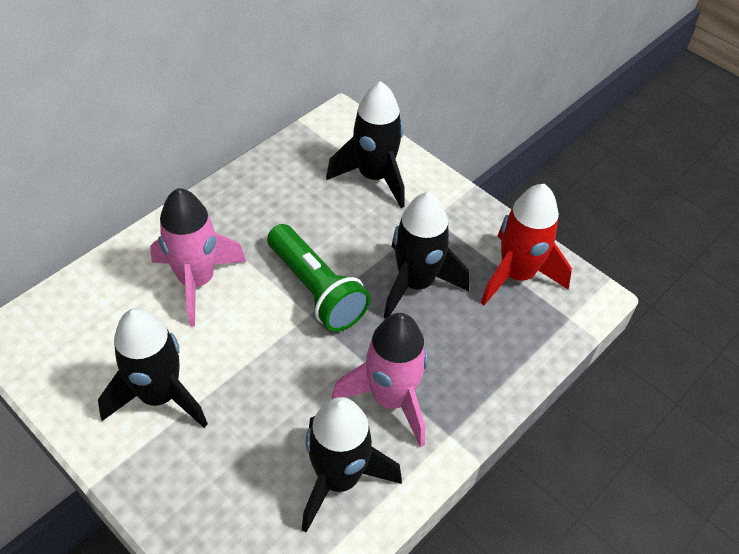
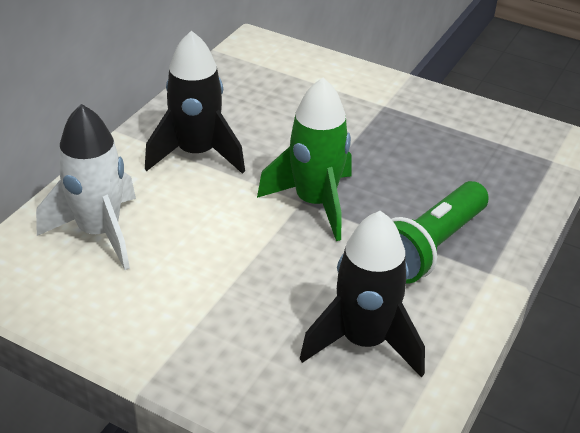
black rocket: 4 -> 2
green rocket: 0 -> 1
pink rocket: 2 -> 0
red rocket: 1 -> 0
white rocket: 0 -> 1

